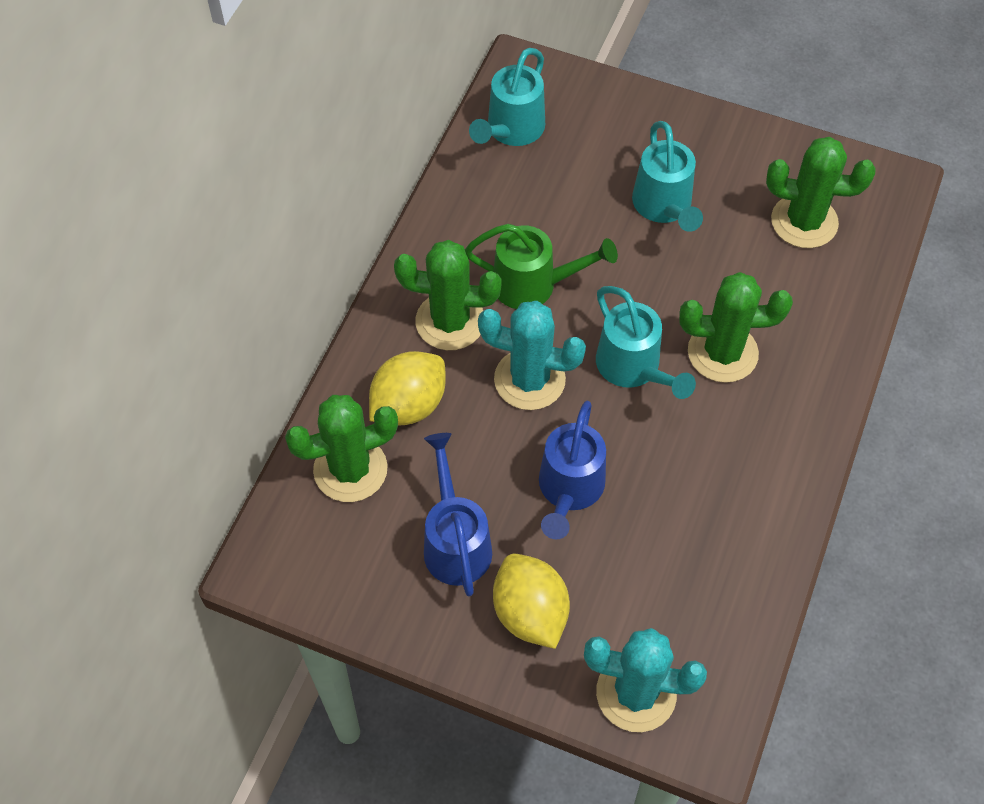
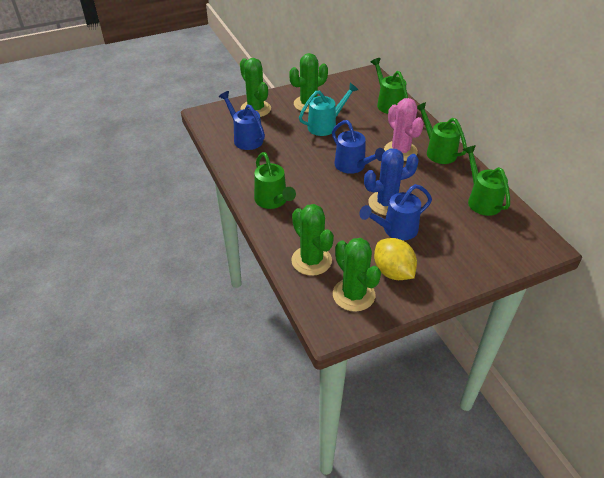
blue cactus: 0 -> 1
blue watering can: 2 -> 3
green watering can: 1 -> 4
pink cactus: 0 -> 1
turquoise cactus: 2 -> 0
turquoise watering can: 3 -> 1
yellow lemon: 2 -> 1

